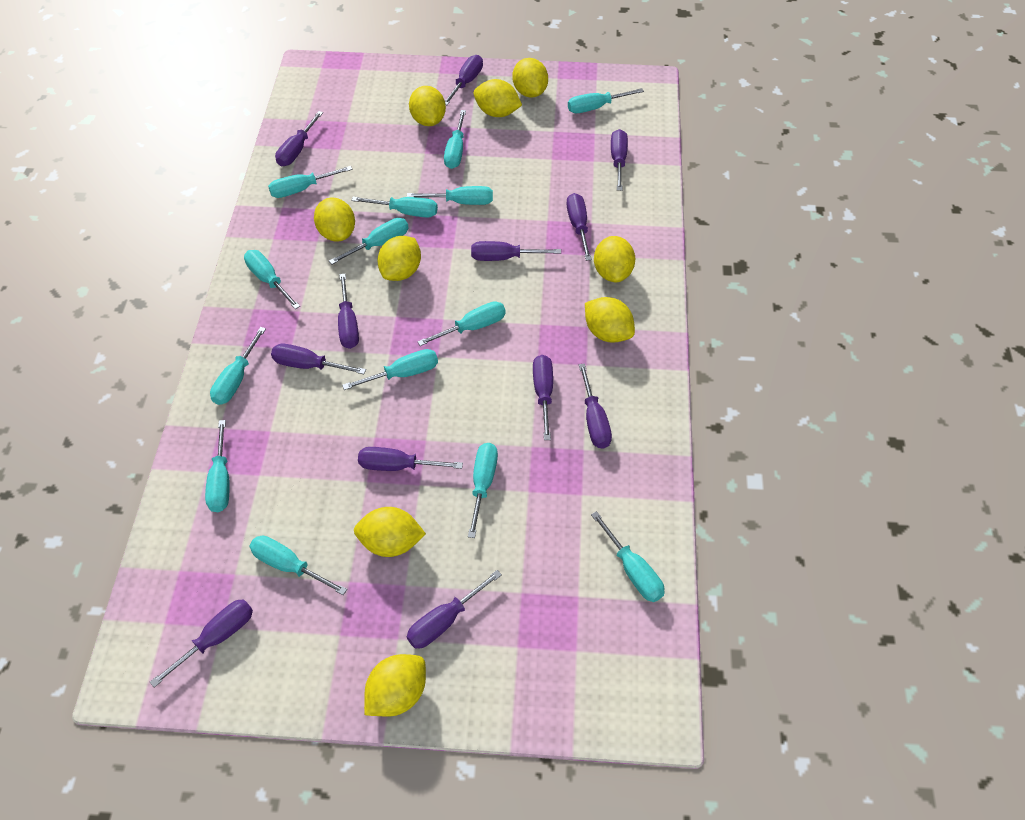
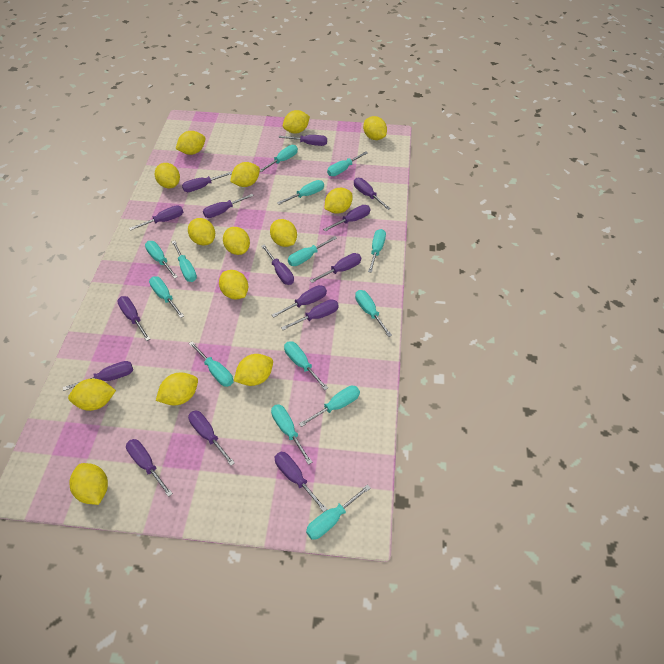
purple screwdriver: 12 -> 15
yellow lemon: 9 -> 14

